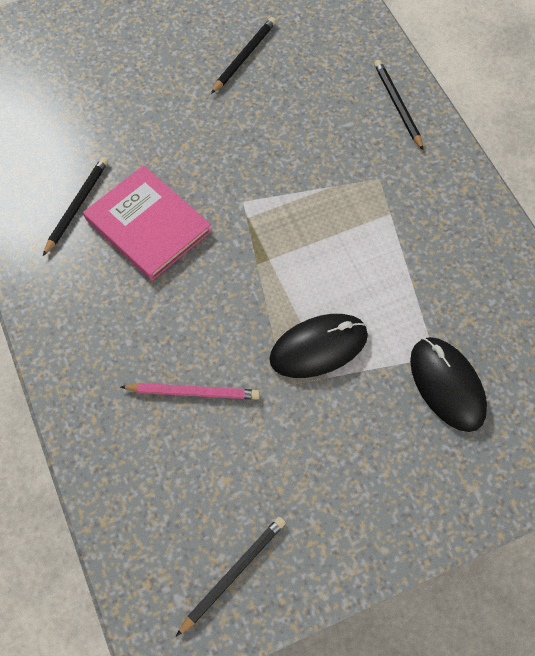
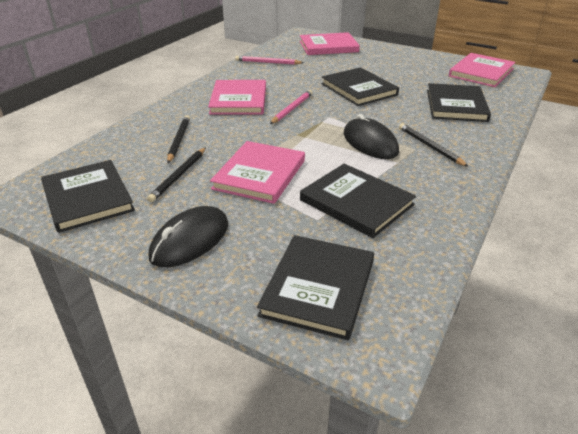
black book: 0 -> 5
black pencil: 4 -> 3
pink book: 1 -> 4
pink pencil: 1 -> 2

